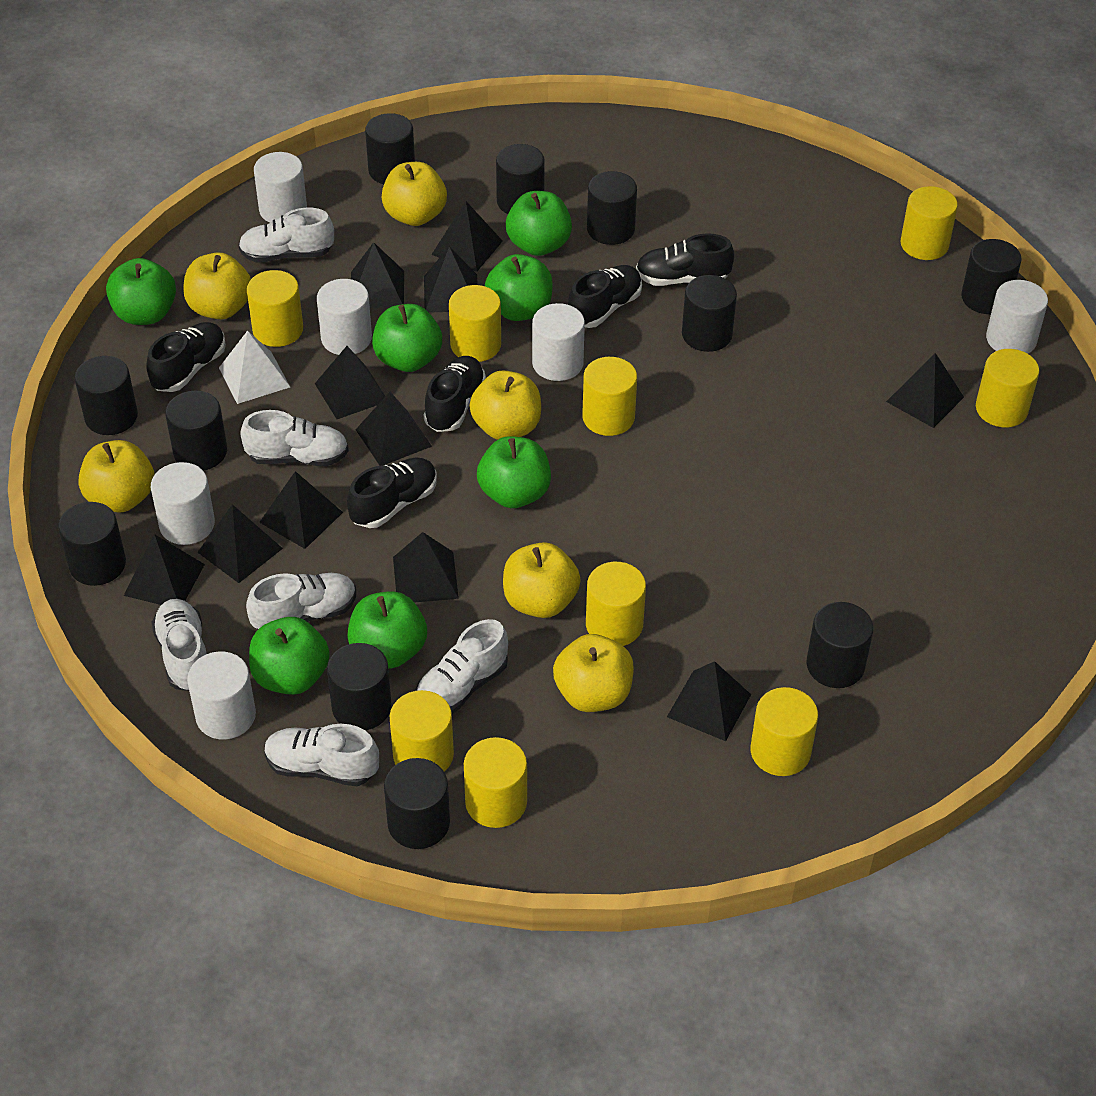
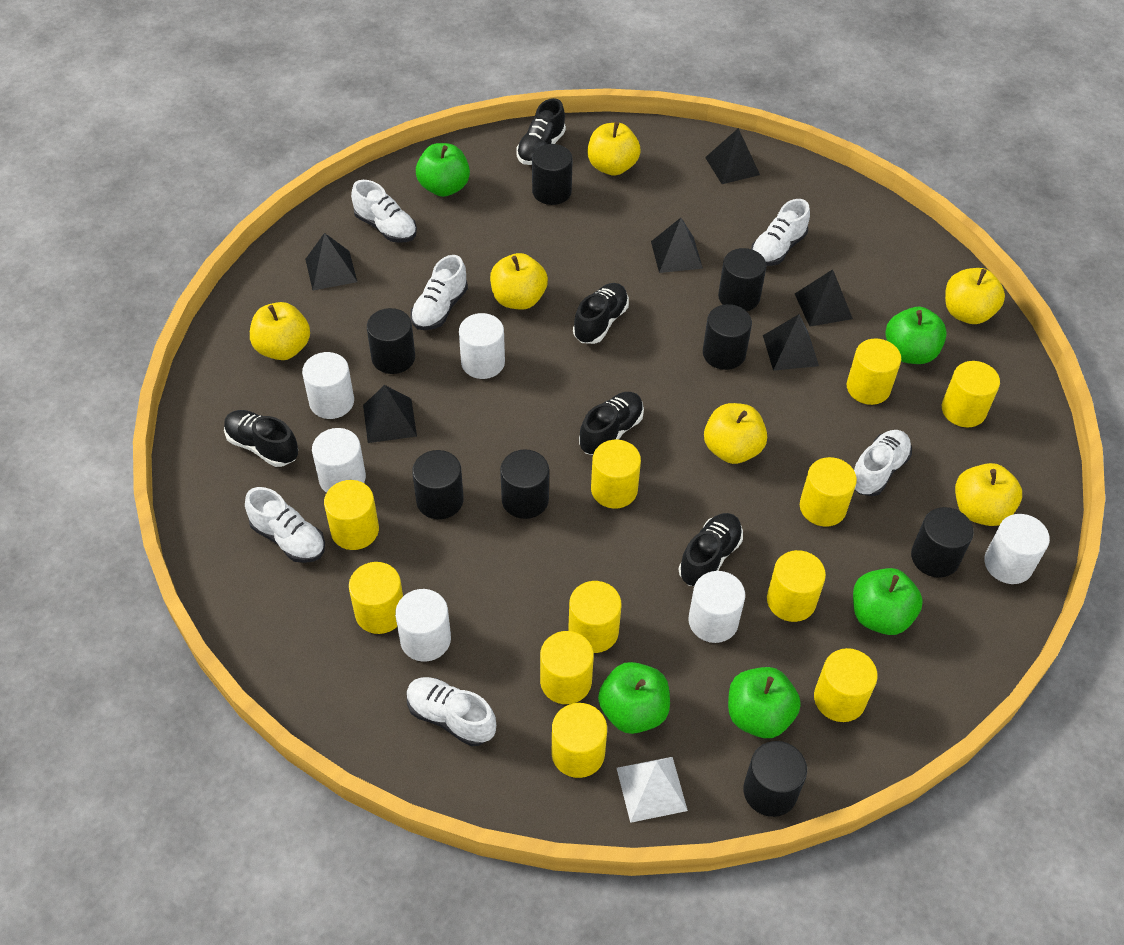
black cylinder: 11 -> 8
black pyramid: 11 -> 6
green apple: 7 -> 5
yellow cylinder: 9 -> 11

